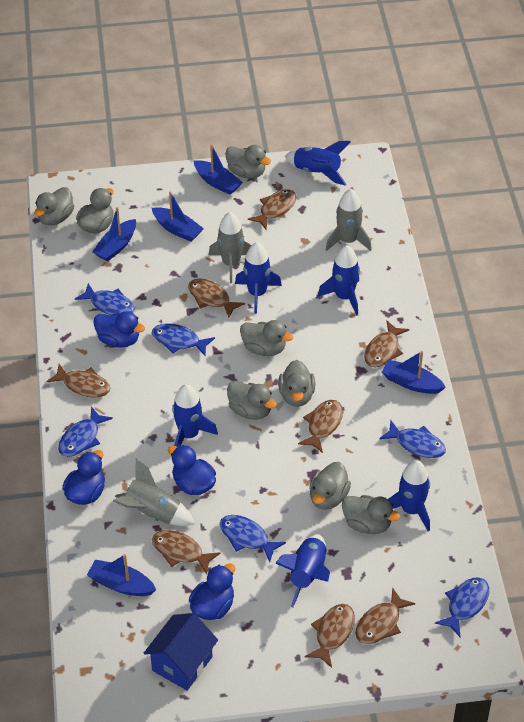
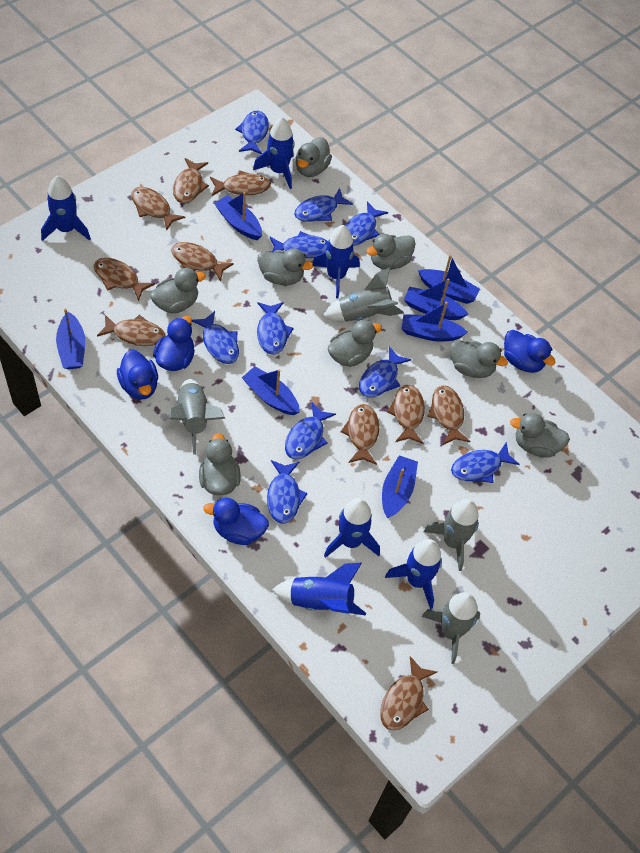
blue boat: 5 -> 7
blue fish: 6 -> 10
blue house: 1 -> 0
brown fish: 8 -> 10
grey rocket: 3 -> 4

